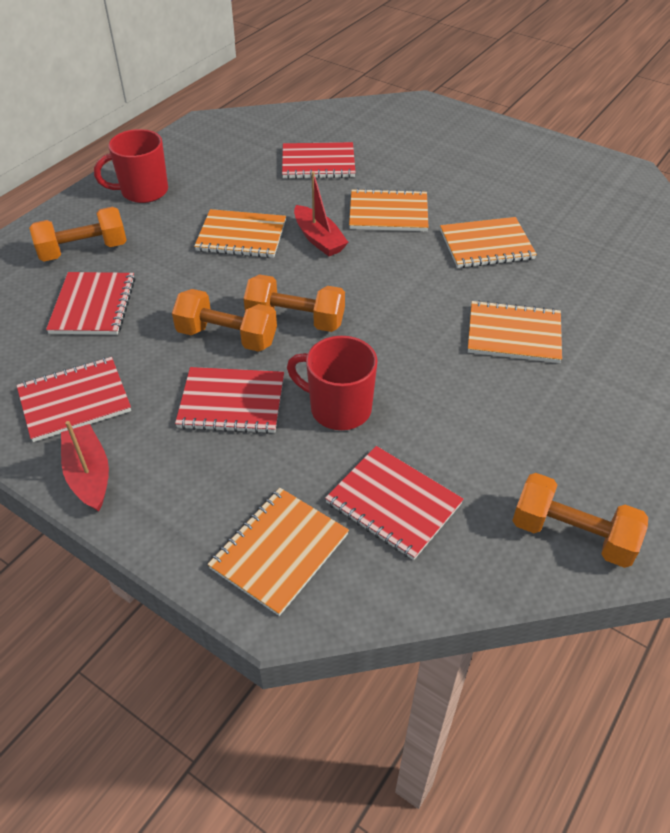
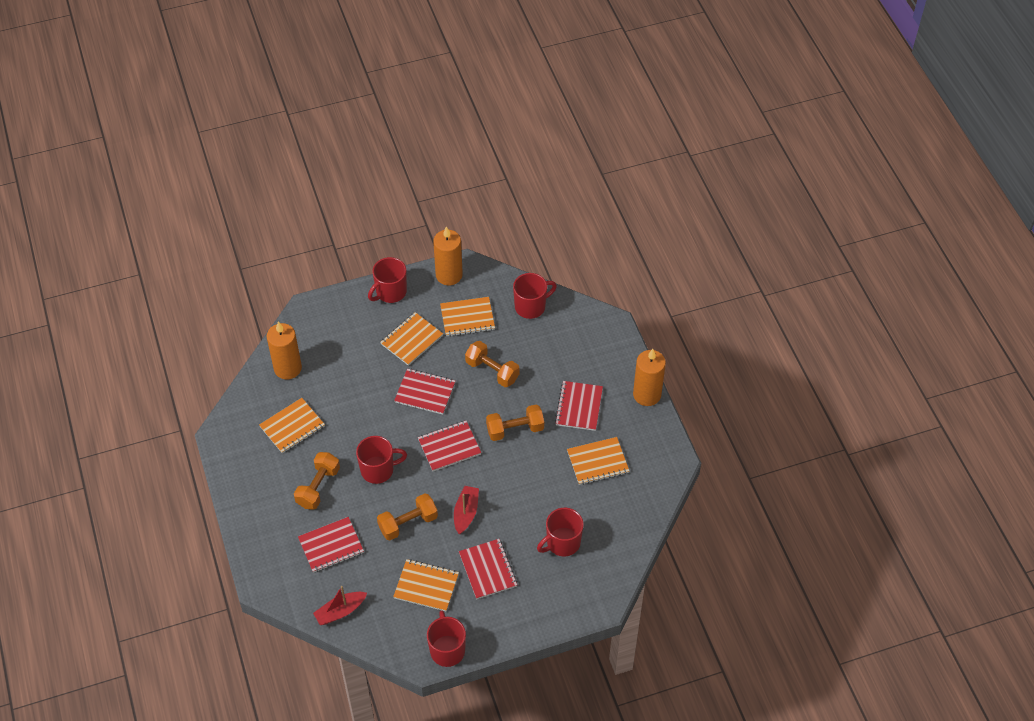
orange candle: 0 -> 3
red mug: 2 -> 5

